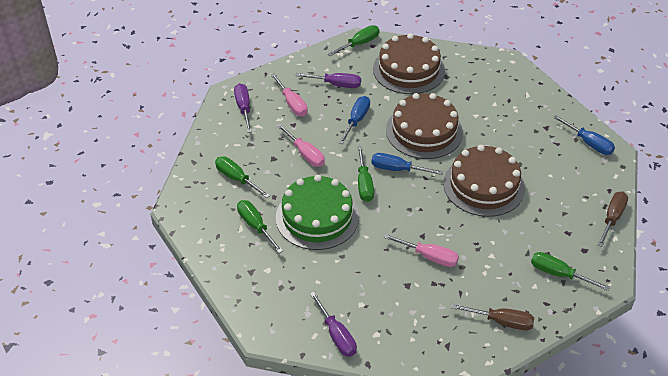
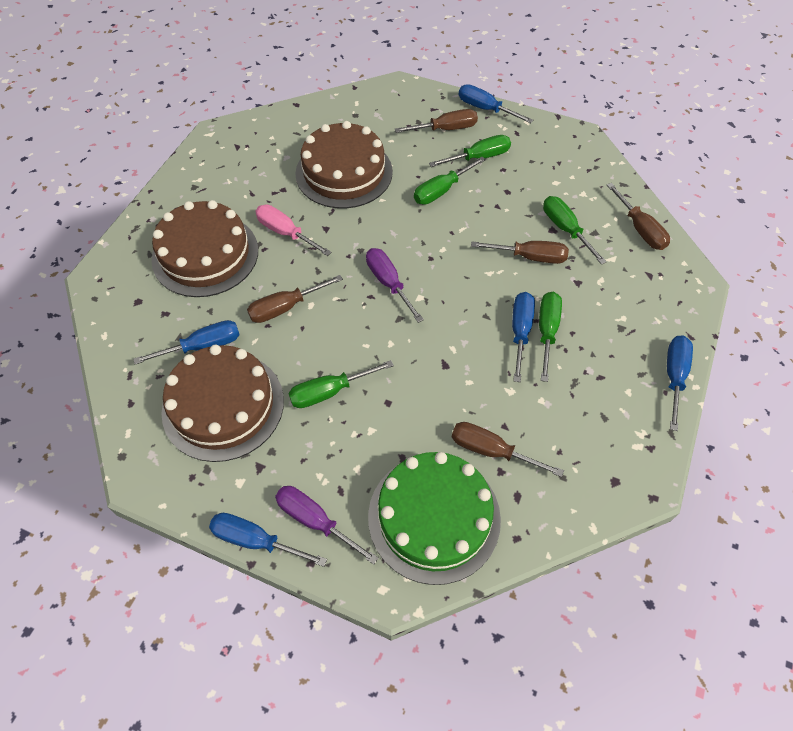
blue screwdriver: 3 -> 5
brown screwdriver: 2 -> 5
pink screwdriver: 3 -> 1
purple screwdriver: 3 -> 2

